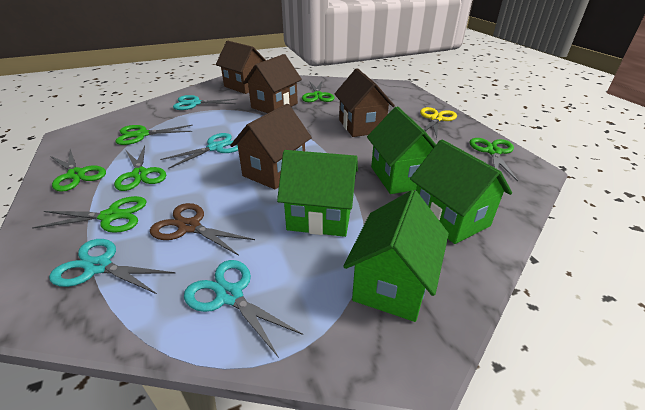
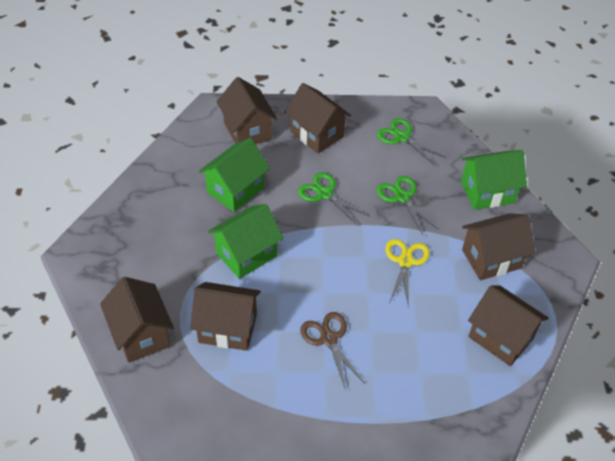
brown house: 4 -> 6
green house: 4 -> 3
green scissors: 6 -> 3
turquoise scissors: 4 -> 0

